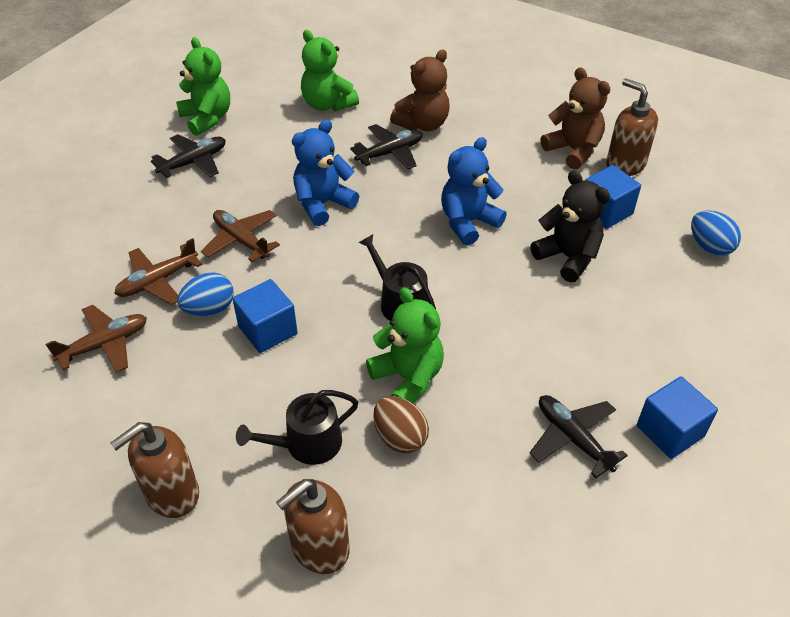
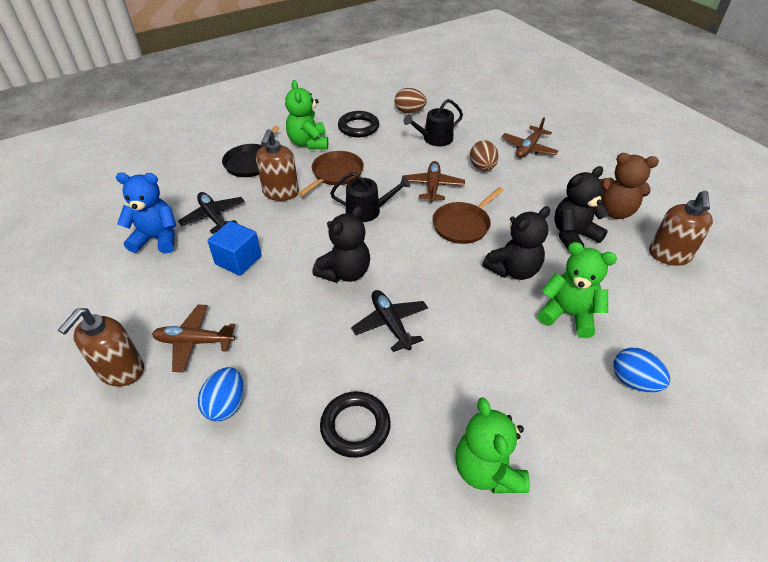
black pan: 0 -> 1
black plane: 3 -> 2
black ring: 0 -> 2
black teddy bear: 1 -> 3
blue cube: 3 -> 1
blue teddy bear: 2 -> 1
brown egg: 1 -> 2
brown pan: 0 -> 2
brown teddy bear: 2 -> 1

